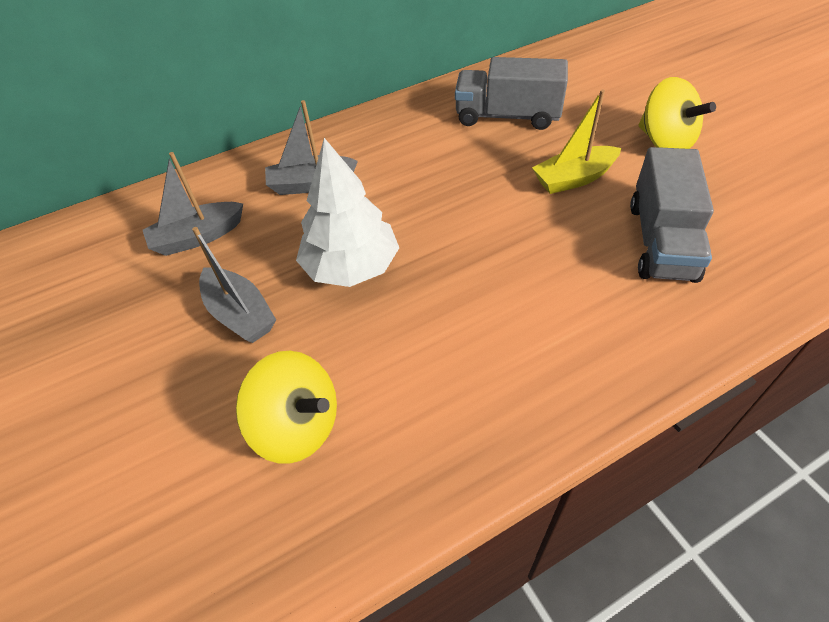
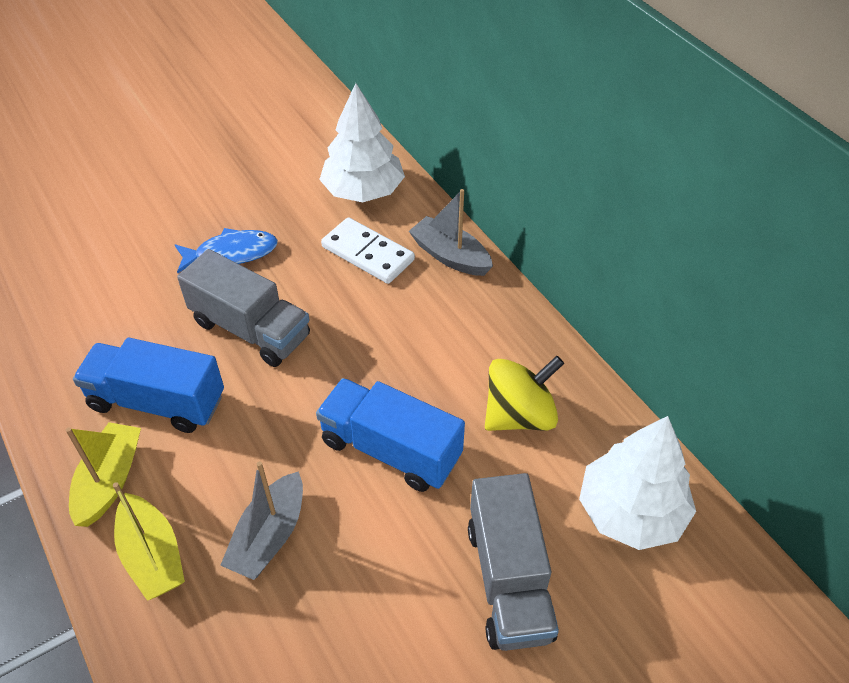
blue fish: 0 -> 1
blue truck: 0 -> 2
grey boat: 3 -> 2
white domino: 0 -> 1
white tree: 1 -> 2
yellow boat: 1 -> 2
yellow spinning top: 2 -> 1

